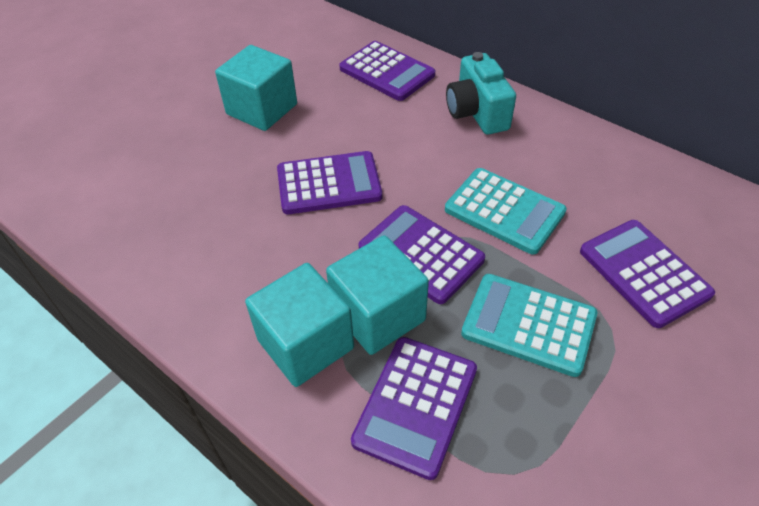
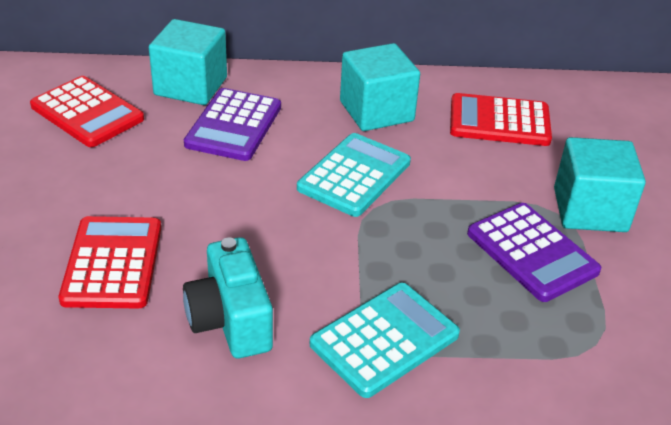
purple calculator: 5 -> 2
red calculator: 0 -> 3

